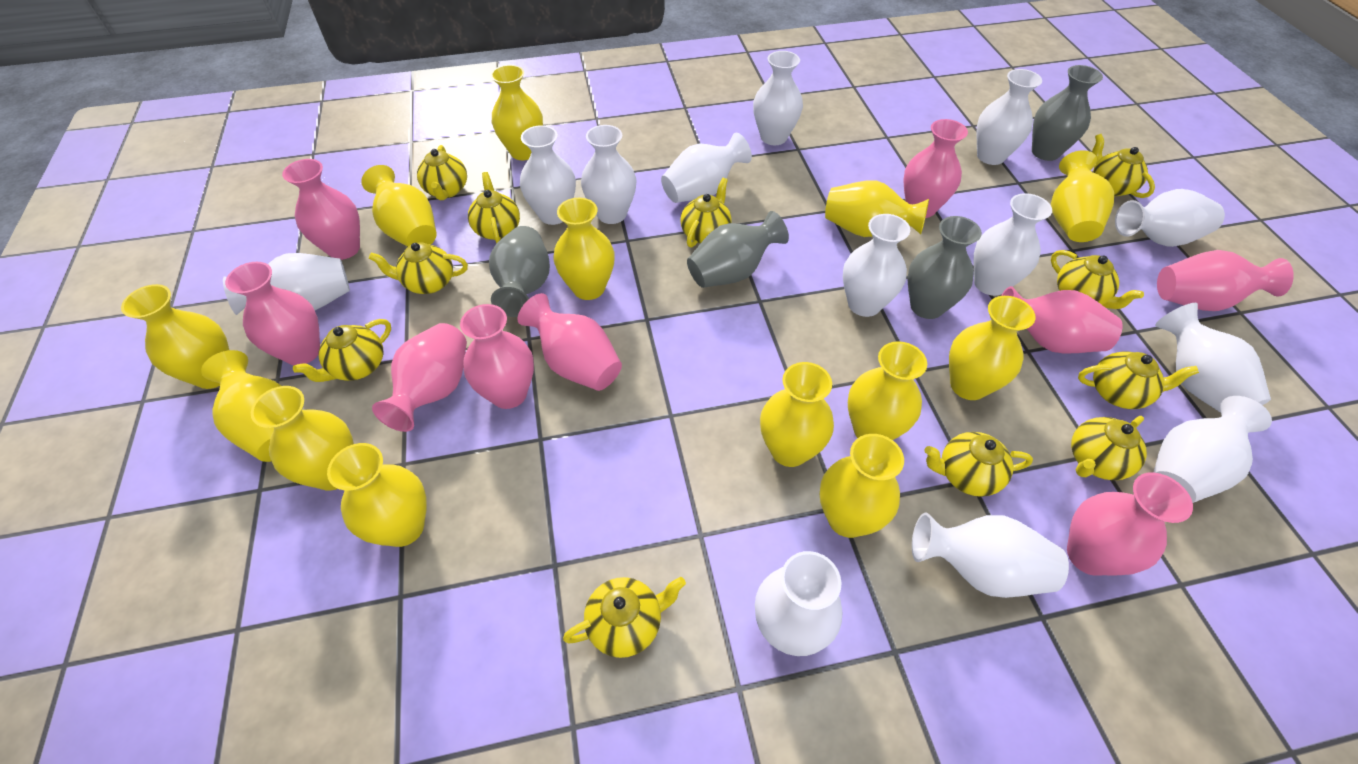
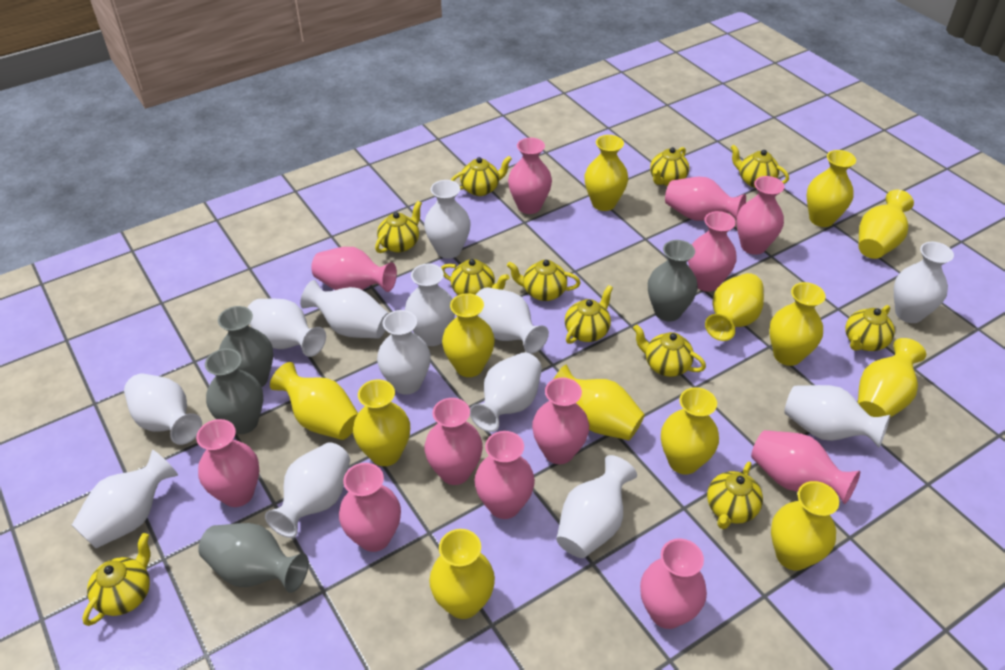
pink vase: 9 -> 12

